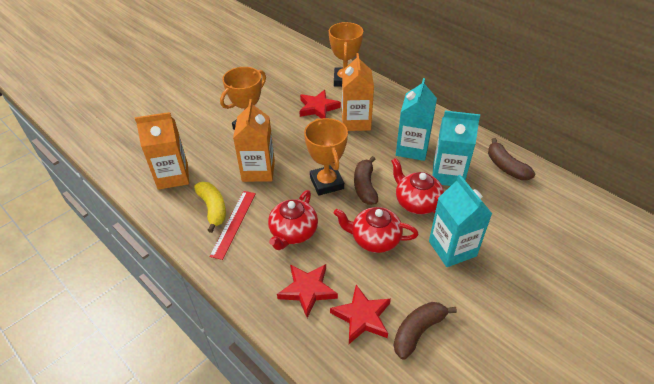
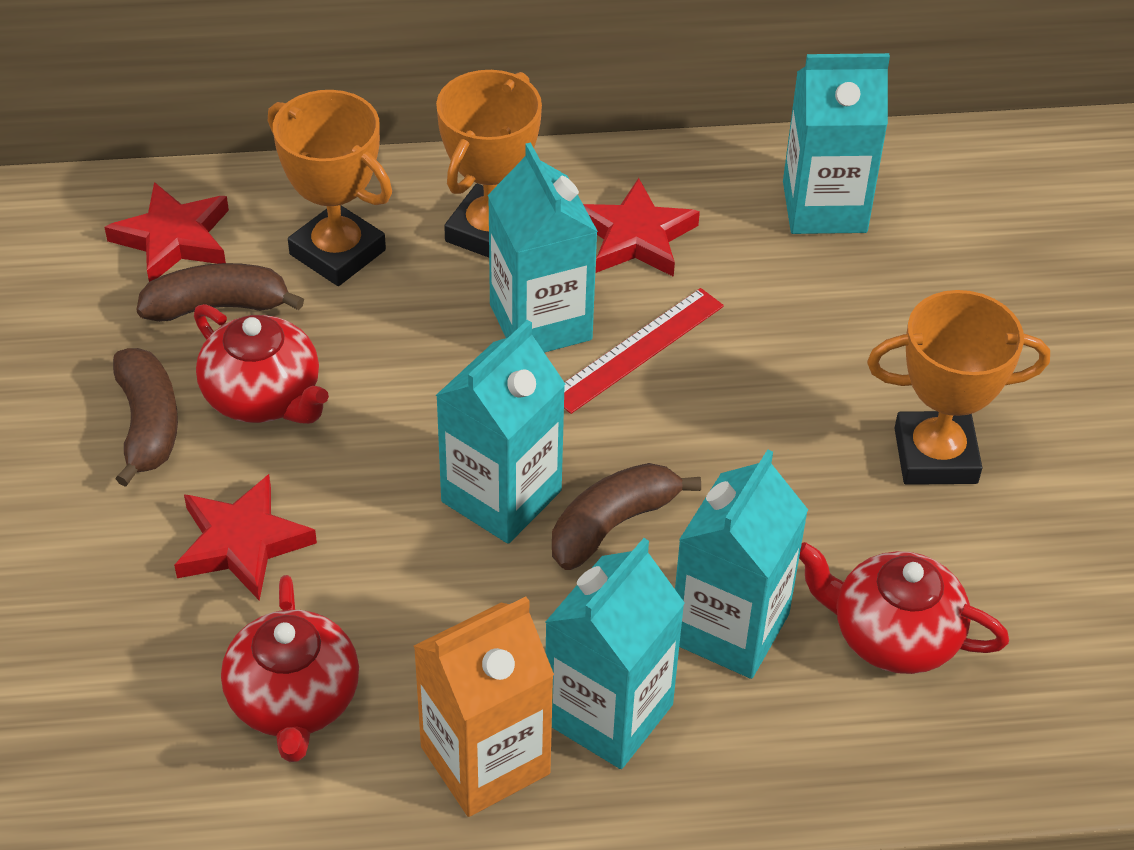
orange carton: 3 -> 1
turquoise carton: 3 -> 5
yellow banana: 1 -> 0

